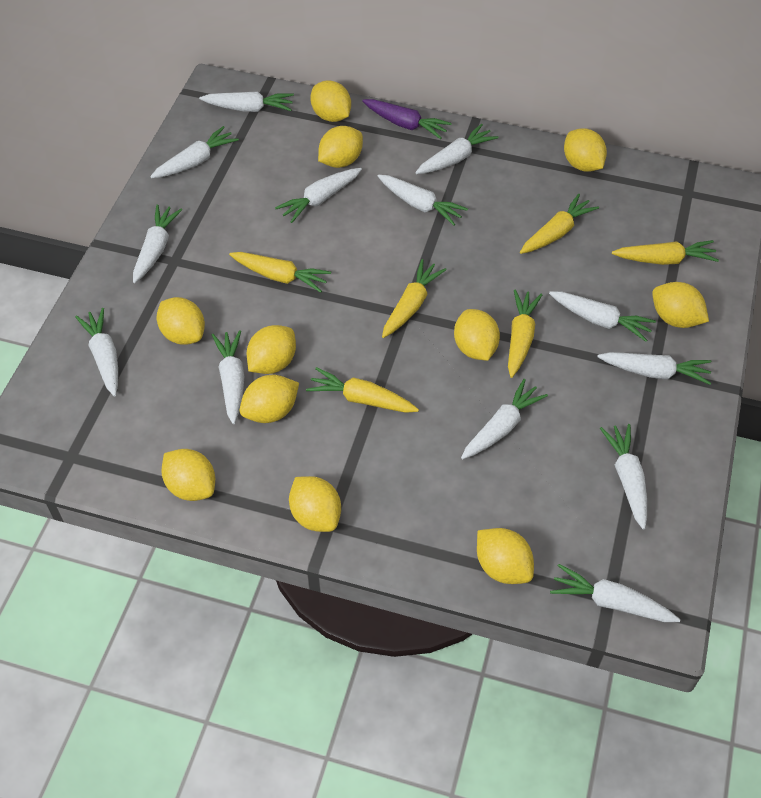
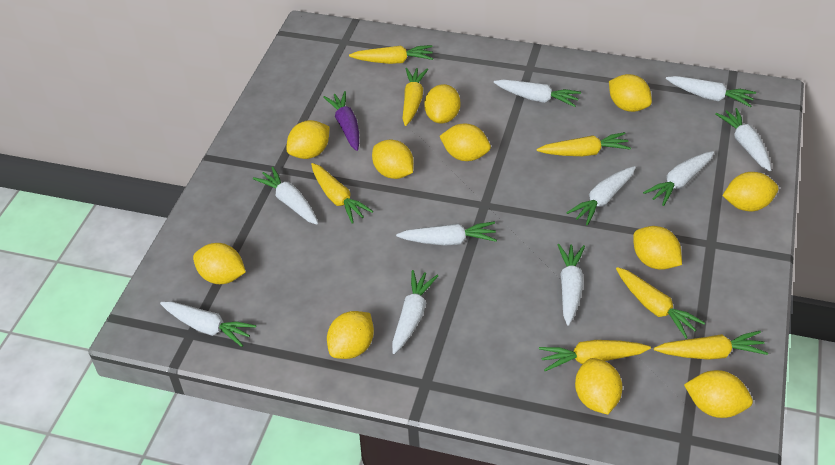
white carrot: 13 -> 10
yellow carrot: 6 -> 7

